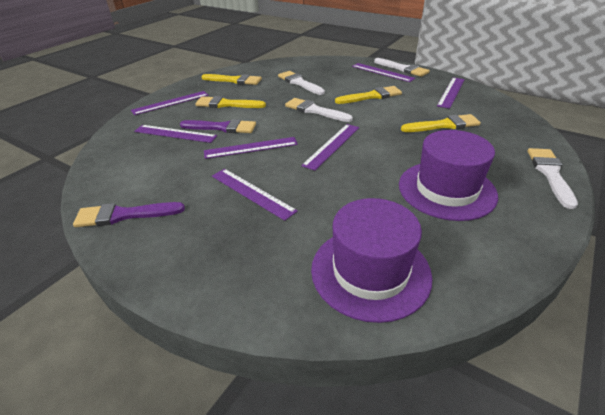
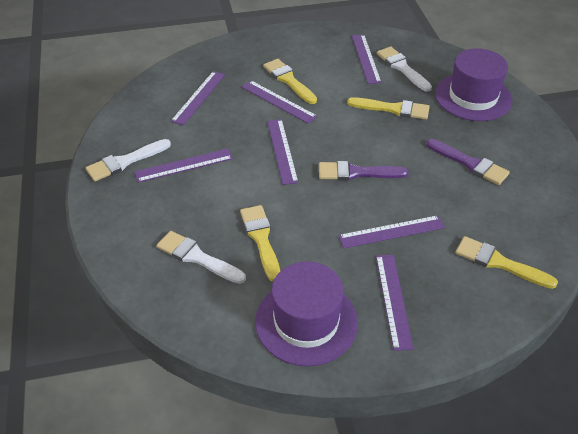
white brush: 4 -> 3

